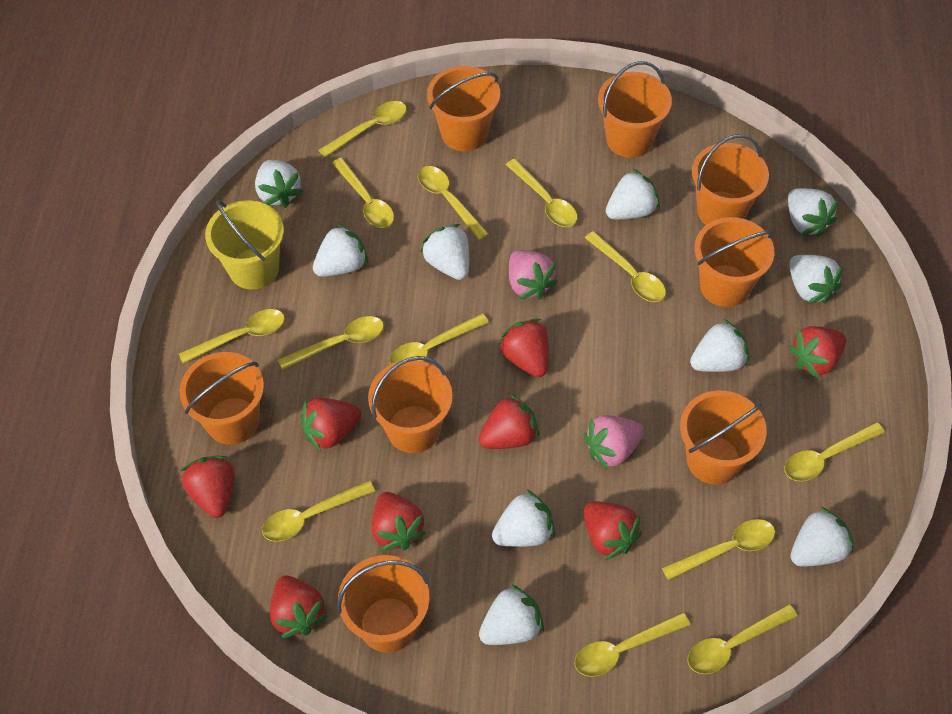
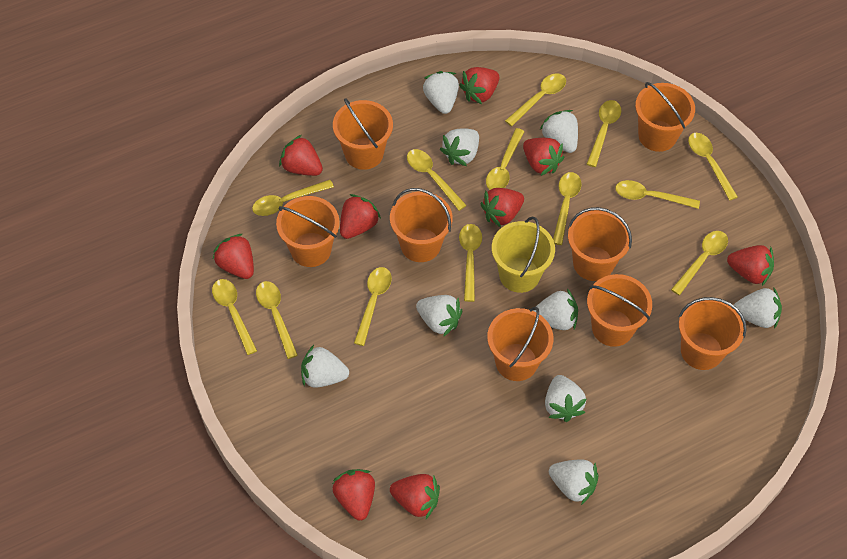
pink strawberry: 2 -> 0
red strawberry: 8 -> 9
white strawberry: 10 -> 9

